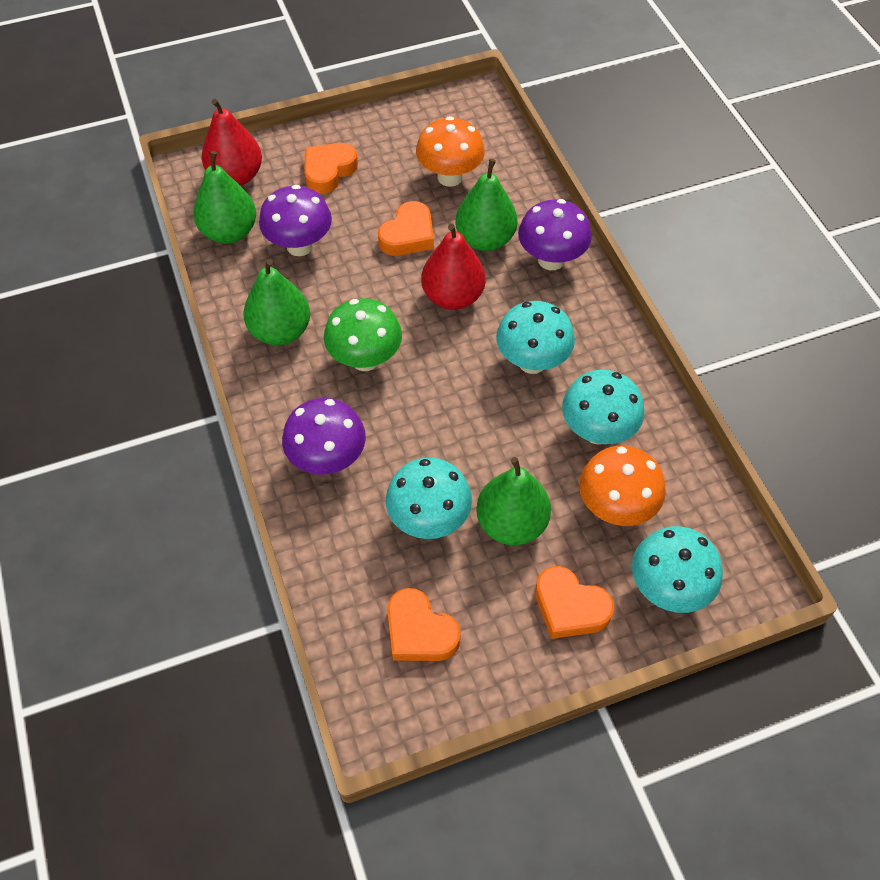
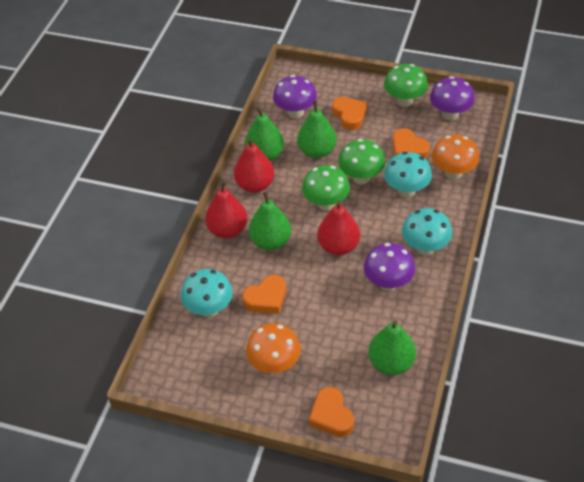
green mushroom: 1 -> 3
red pear: 2 -> 3
turquoise mushroom: 4 -> 3

